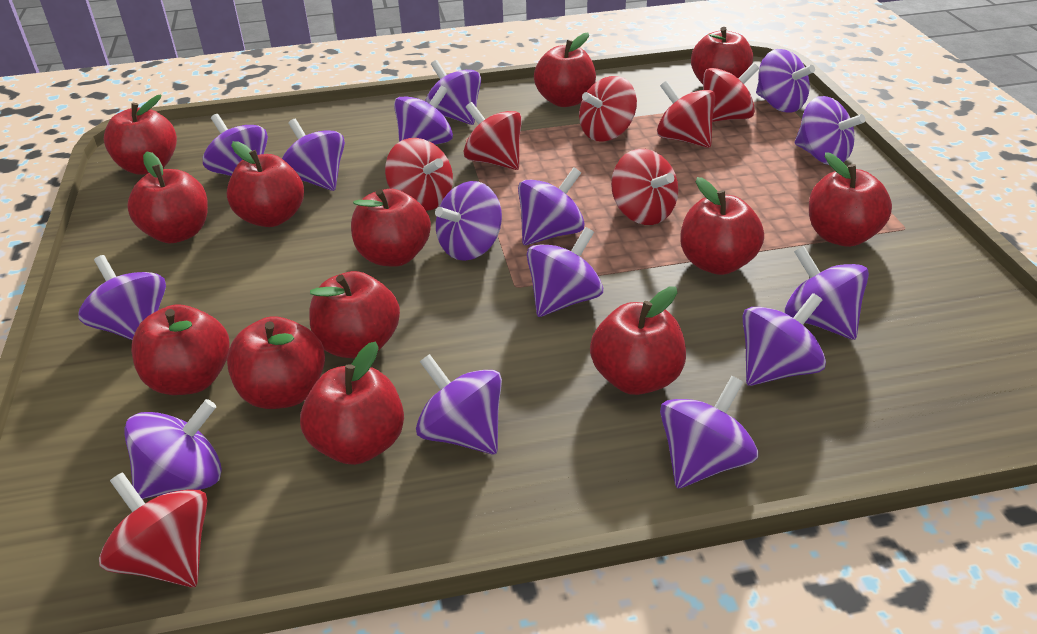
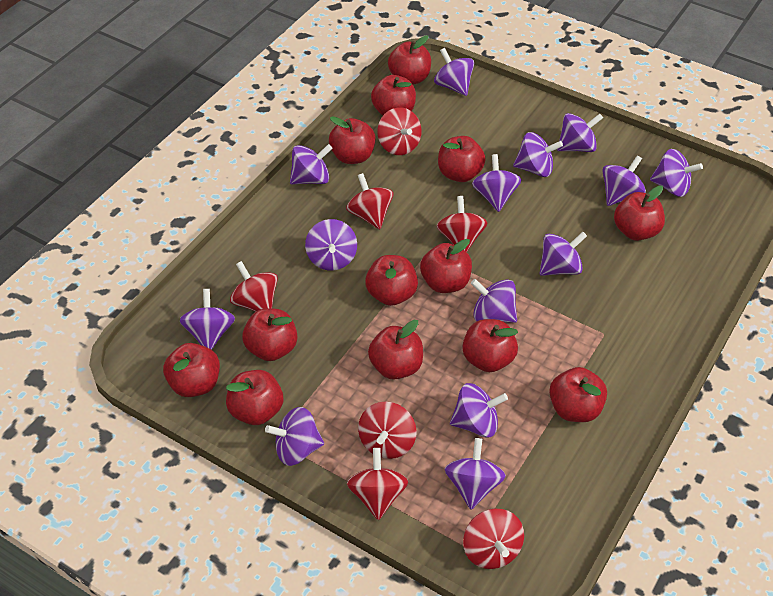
purple spinning top: 15 -> 14

